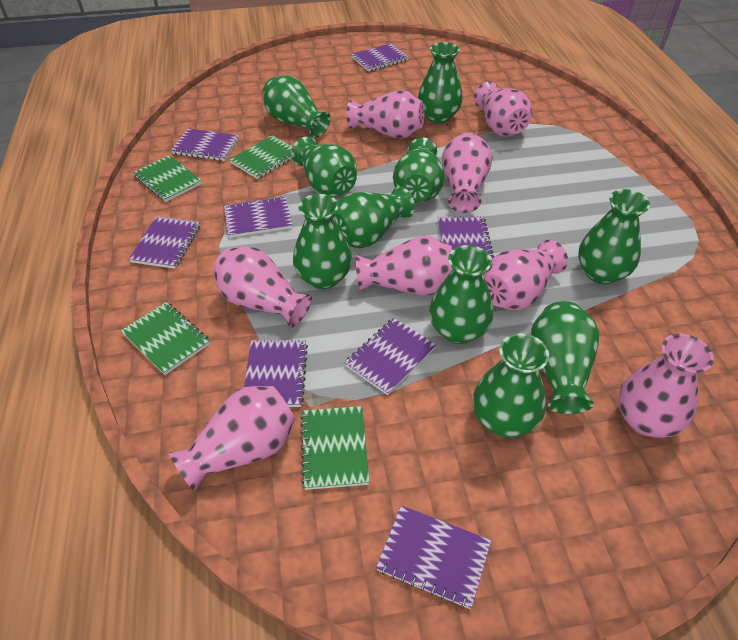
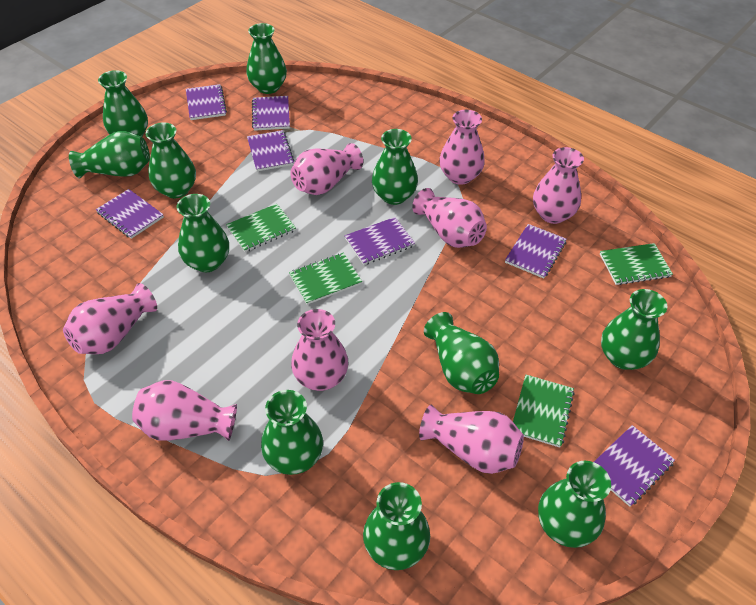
green vase: 10 -> 11
purple notebook: 8 -> 7

